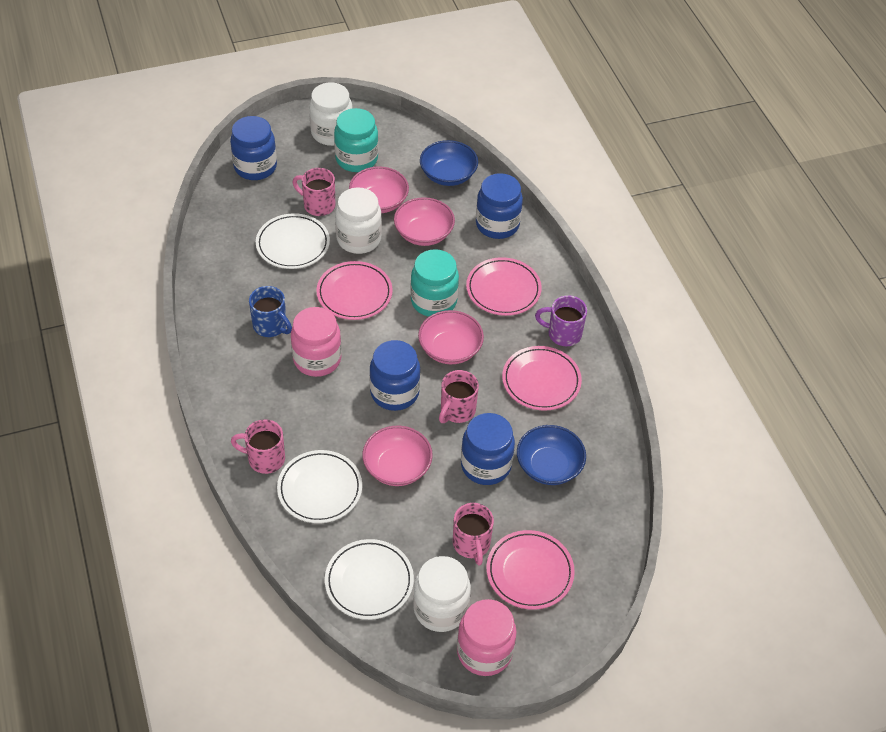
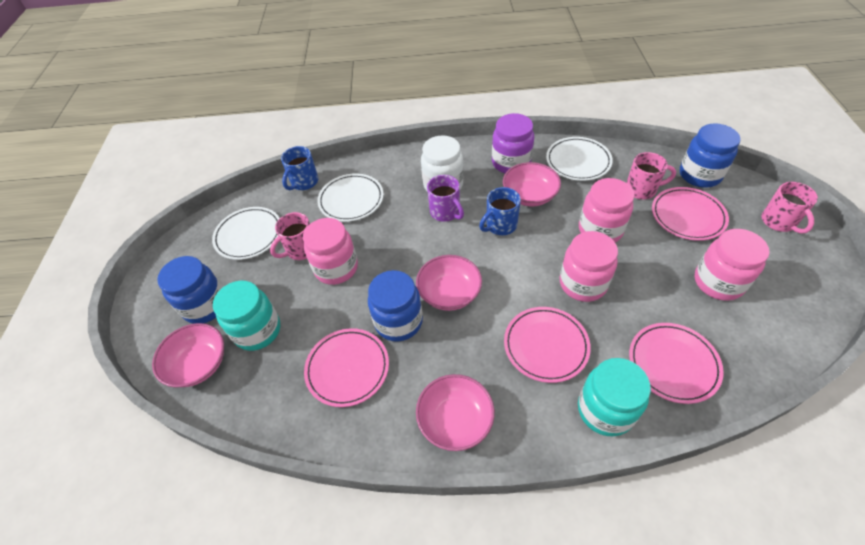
blue bowl: 2 -> 0
blue jar: 4 -> 3
blue mug: 1 -> 2
pink jar: 2 -> 4
pink mug: 4 -> 3
purple jar: 0 -> 1
white jar: 3 -> 1

